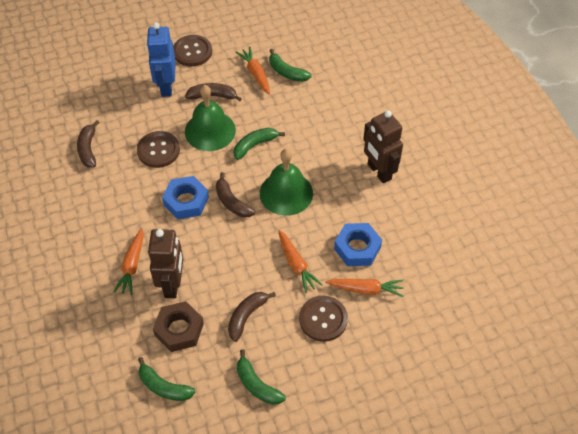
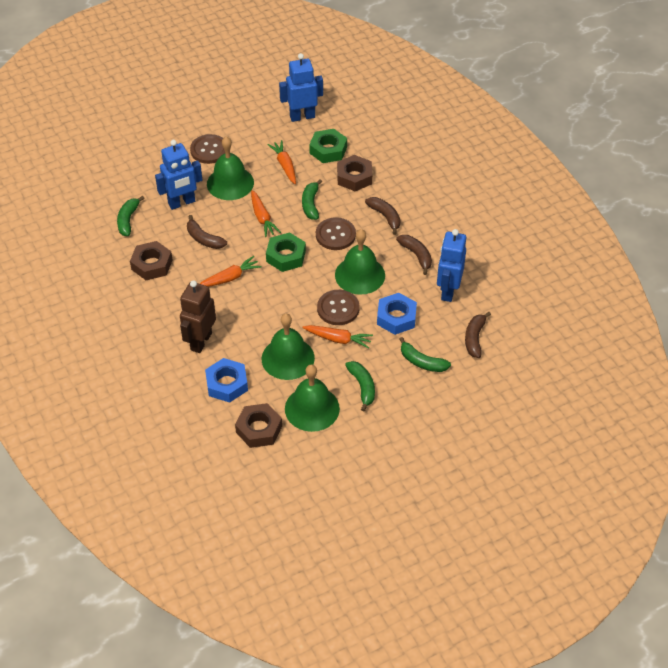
blue robot: 1 -> 3
brown nut: 1 -> 3
brown robot: 2 -> 1
green bell: 2 -> 4
green nut: 0 -> 2

